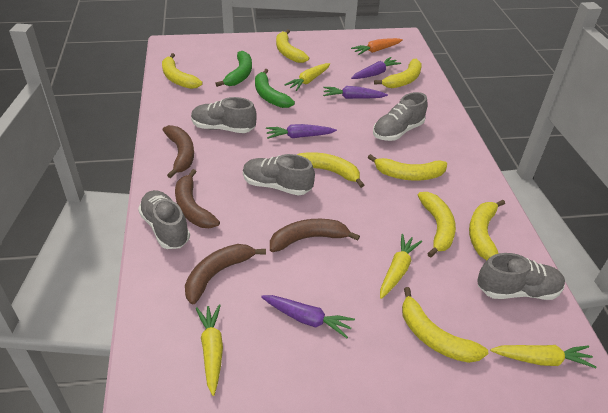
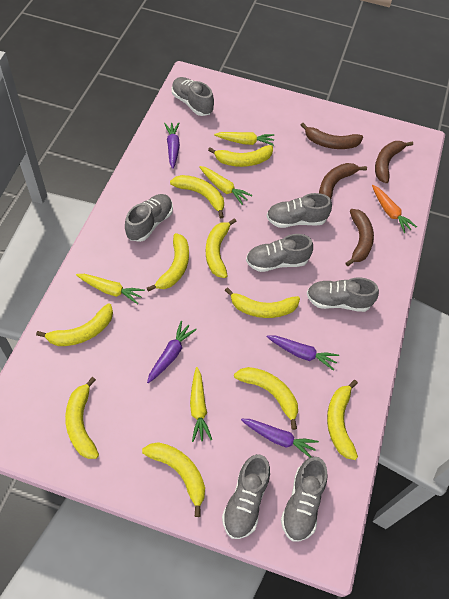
green banana: 2 -> 0
grey shoe: 5 -> 7
yellow banana: 8 -> 10

